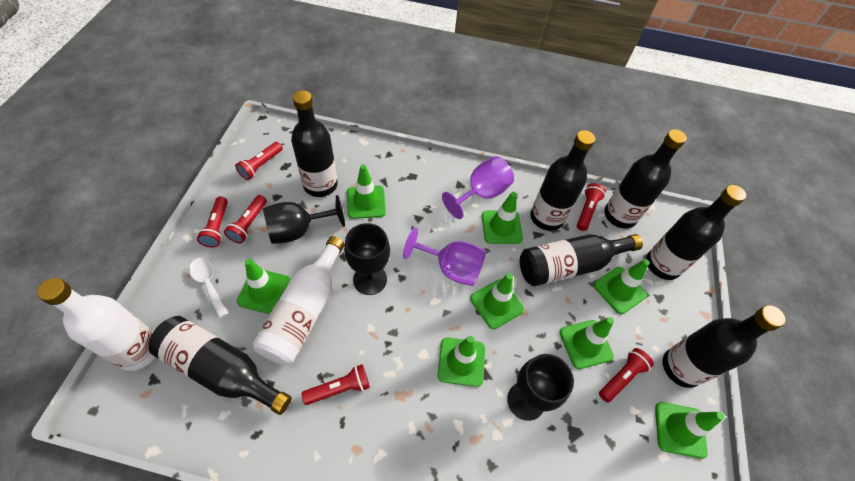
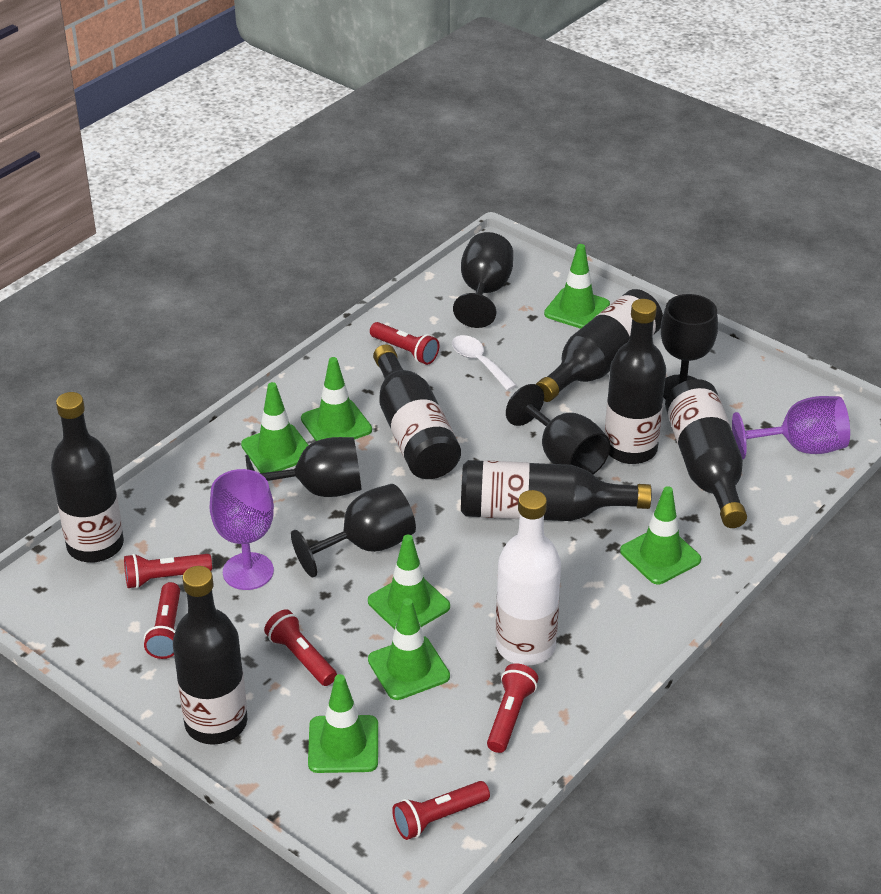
black goblet: 3 -> 5
green traffic cone: 8 -> 7
white bottle: 2 -> 1

